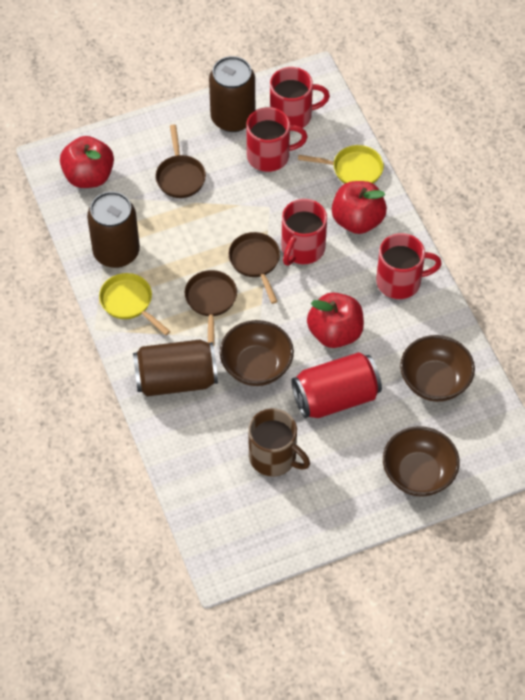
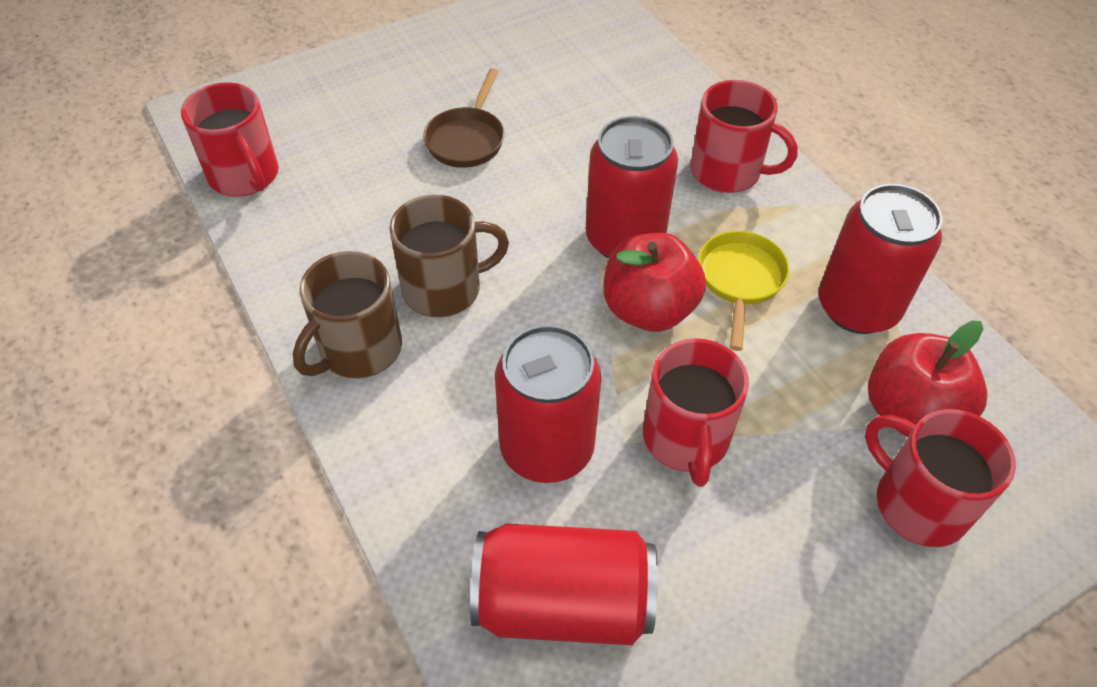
brown bowl: 3 -> 0
brown can: 3 -> 0
brown mug: 1 -> 2
brown pan: 3 -> 1
red apple: 3 -> 2
red can: 1 -> 4
yellow pan: 2 -> 1

